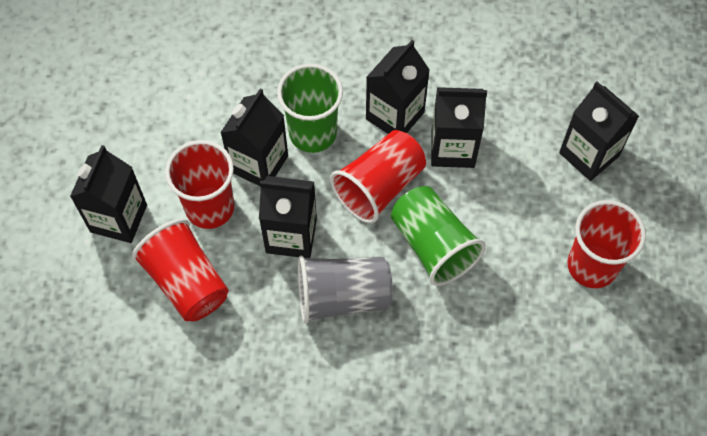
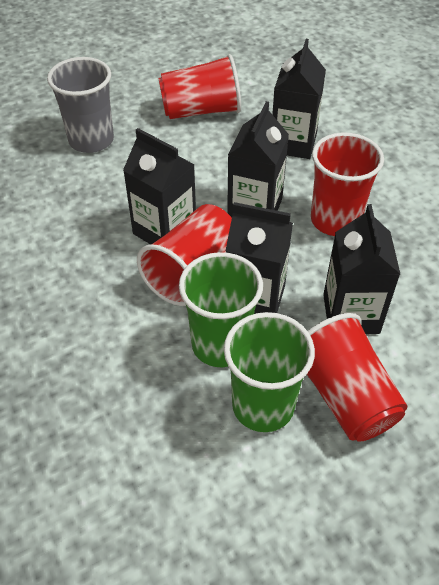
black carton: 6 -> 5

